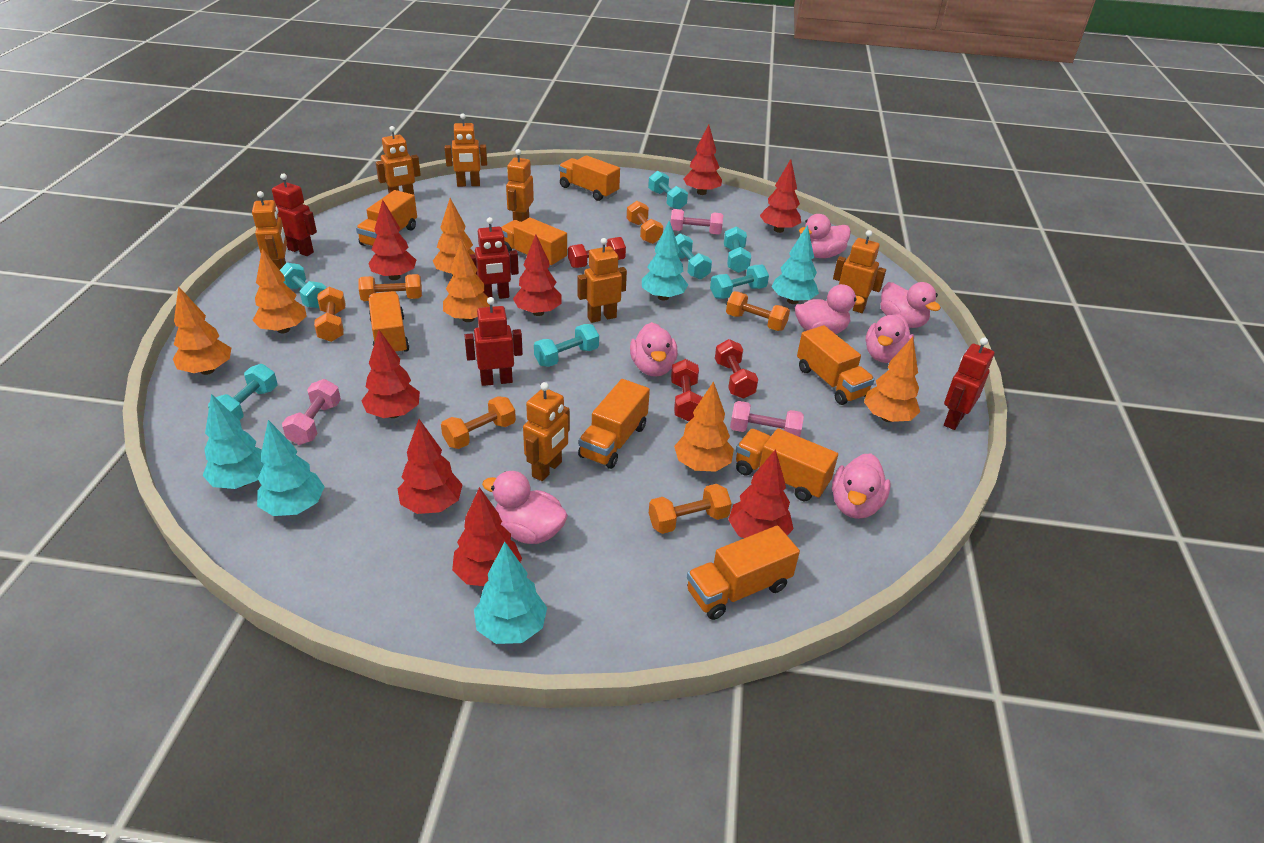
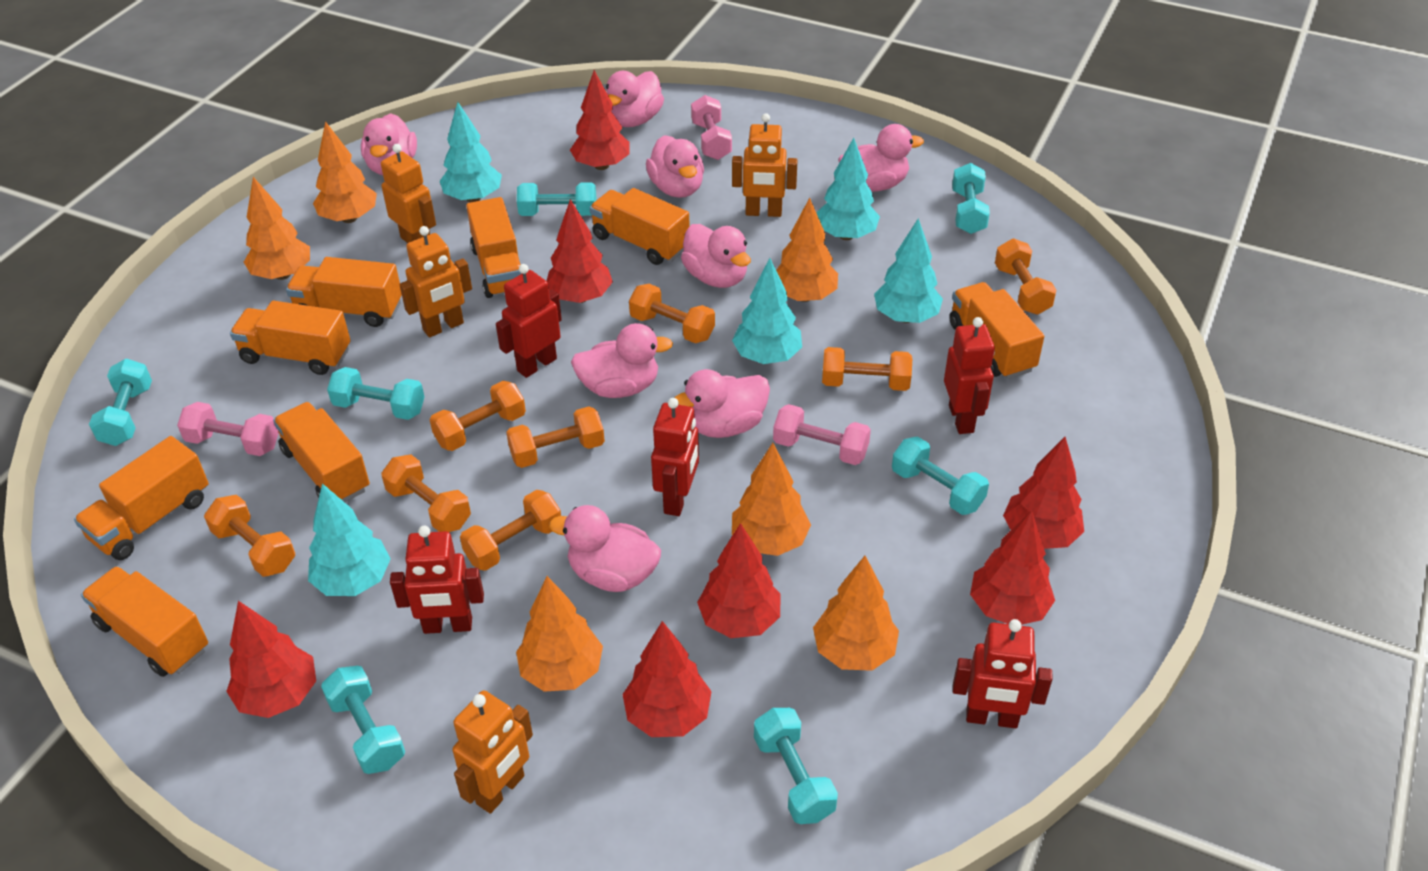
orange dumbbell: 6 -> 8
orange robot: 7 -> 4
pink duck: 7 -> 8
red dumbbell: 3 -> 0
red robot: 4 -> 5
red tree: 8 -> 7

